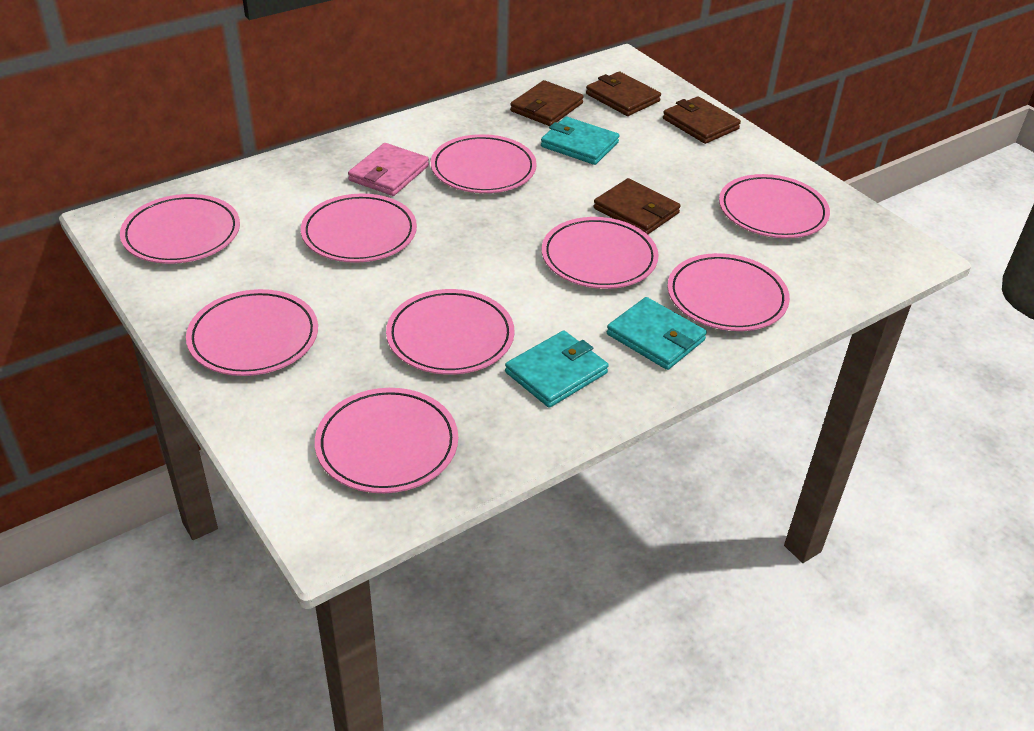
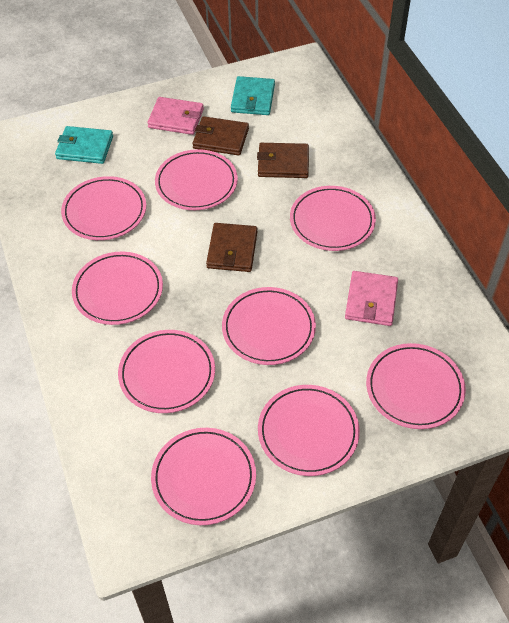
brown wallet: 4 -> 3
pink wallet: 1 -> 2
turquoise wallet: 3 -> 2

